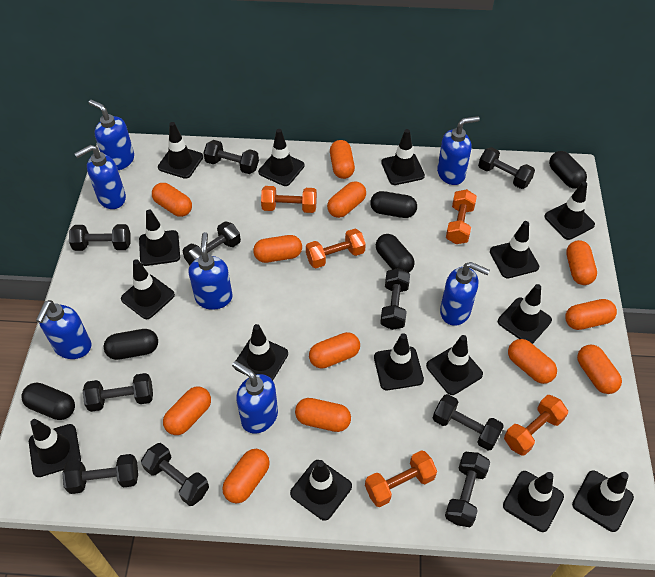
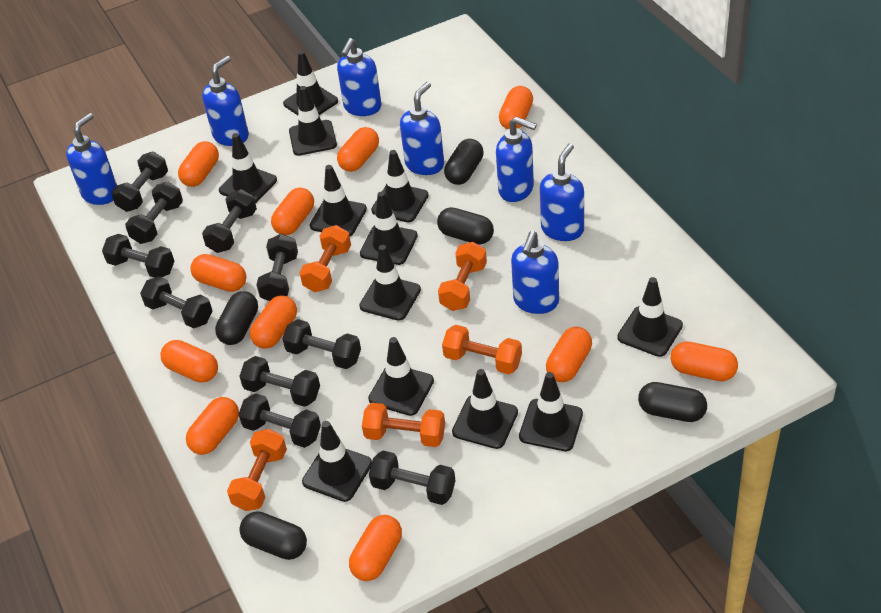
black traffic cone: 15 -> 12
orange capsule: 12 -> 11

